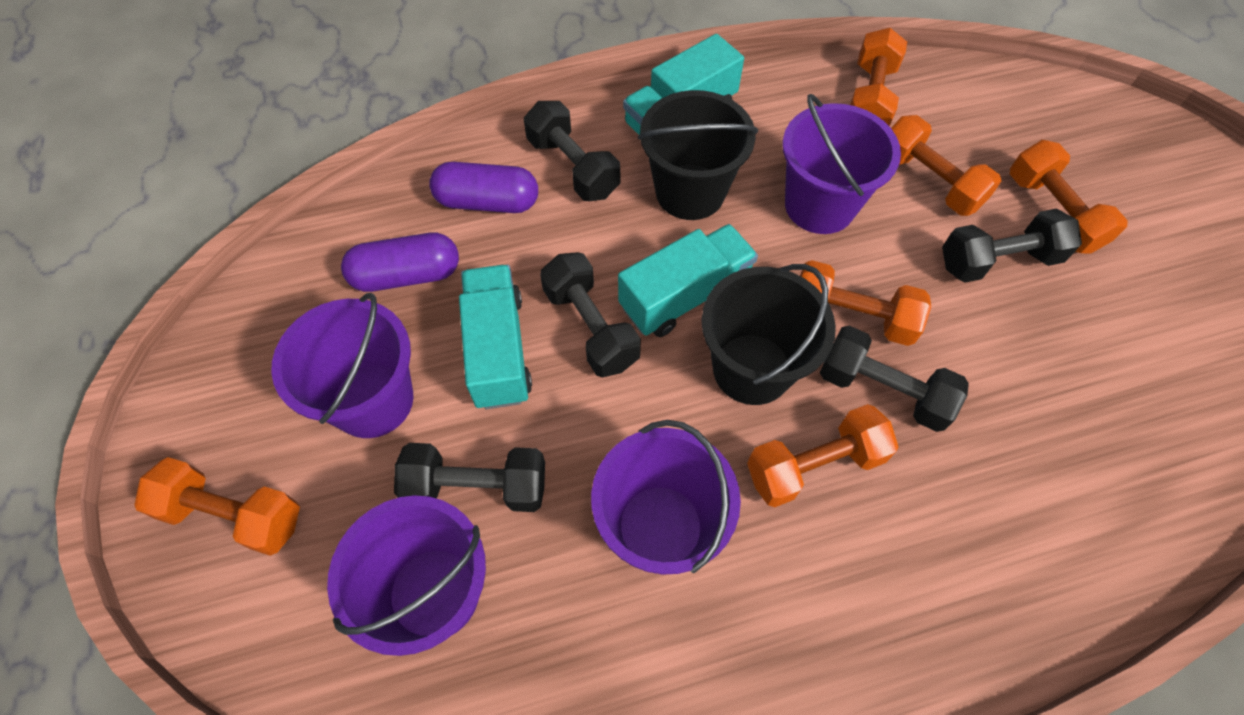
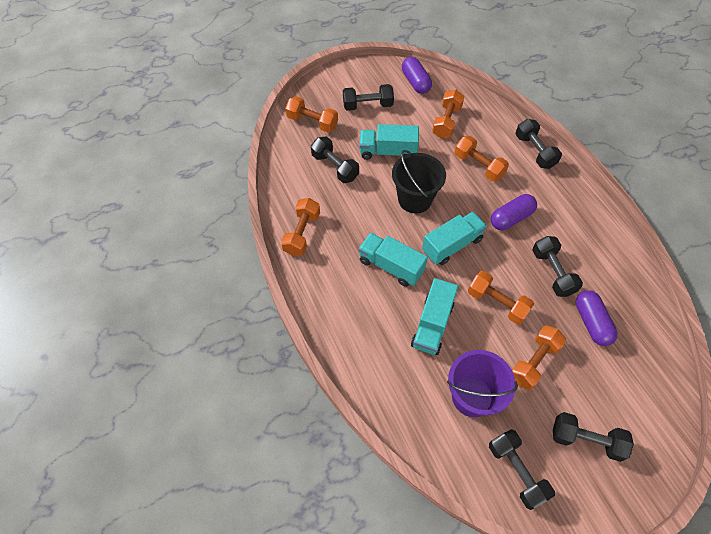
black bucket: 2 -> 1
black dumbbell: 5 -> 6
purple bucket: 4 -> 1
purple capsule: 2 -> 3
turquoise truck: 3 -> 4

